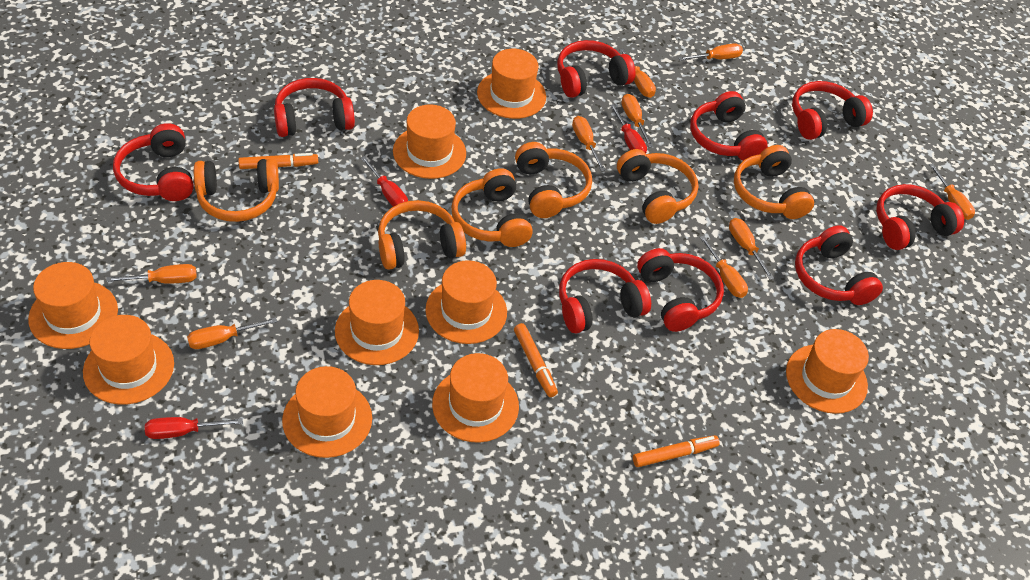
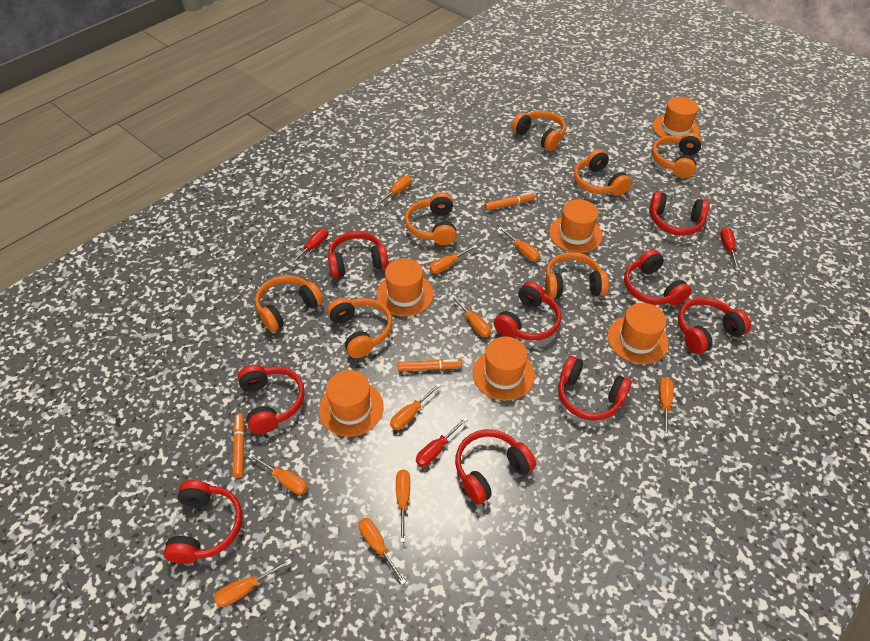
orange hat: 9 -> 6
orange headphones: 6 -> 7
orange screwdriver: 9 -> 10

